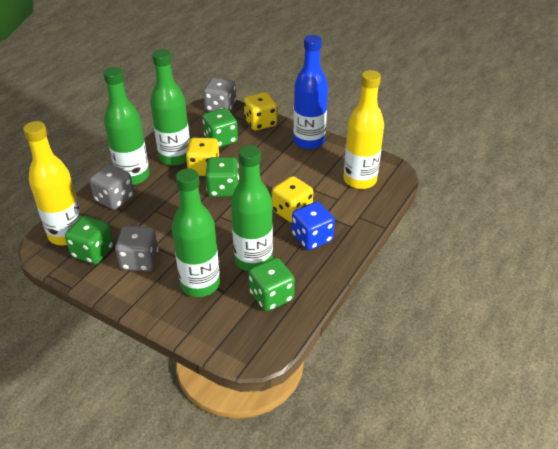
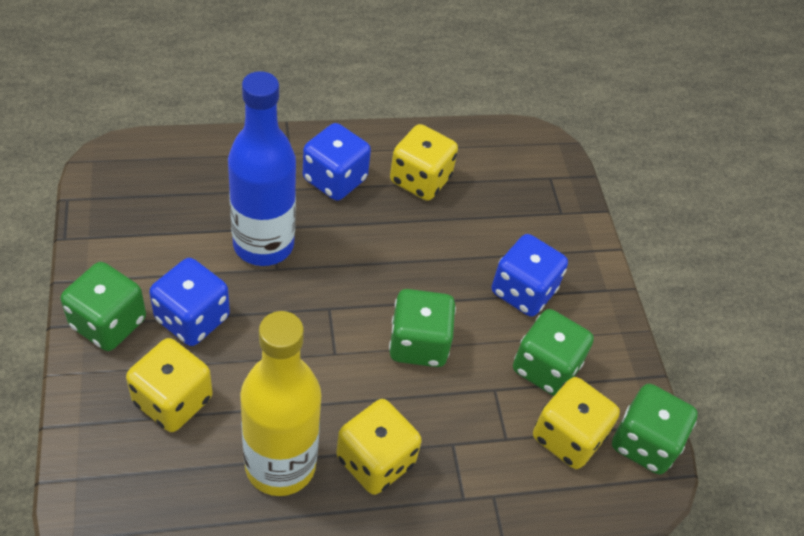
blue dice: 1 -> 3
green bottle: 4 -> 0
grey dice: 3 -> 0
yellow bottle: 2 -> 1
yellow dice: 3 -> 4

